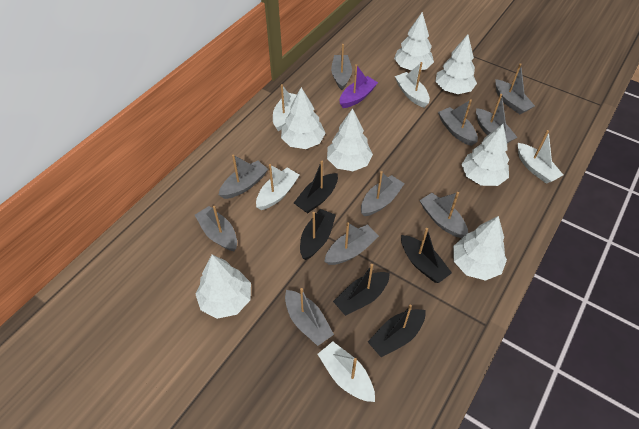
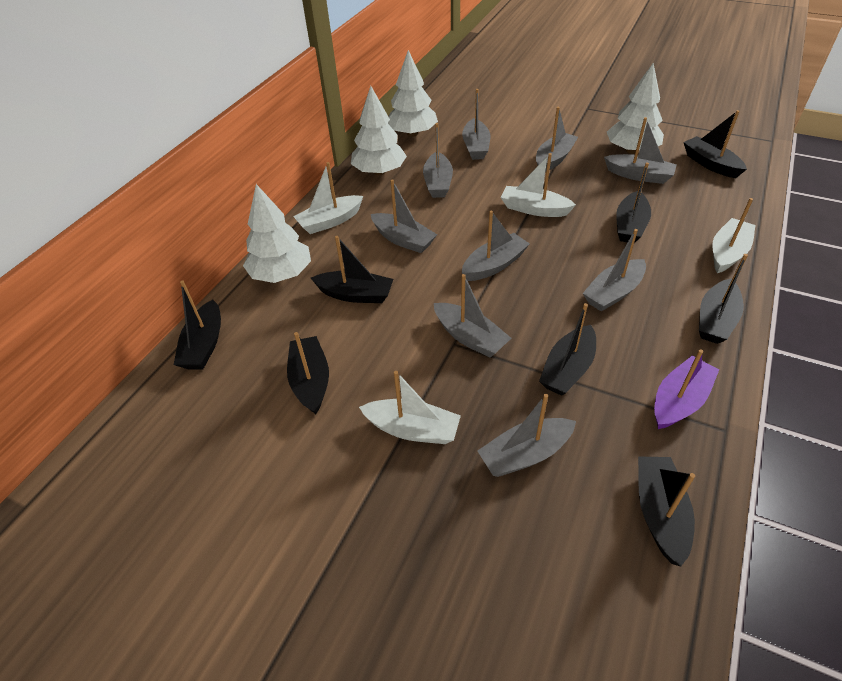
black boat: 5 -> 8
grey boat: 10 -> 9
white boat: 5 -> 4
white tree: 7 -> 4

